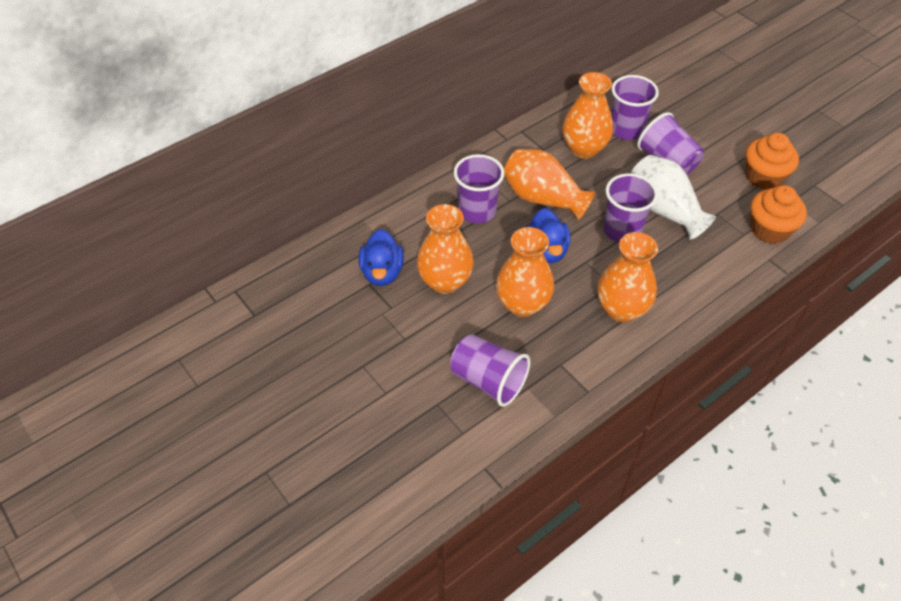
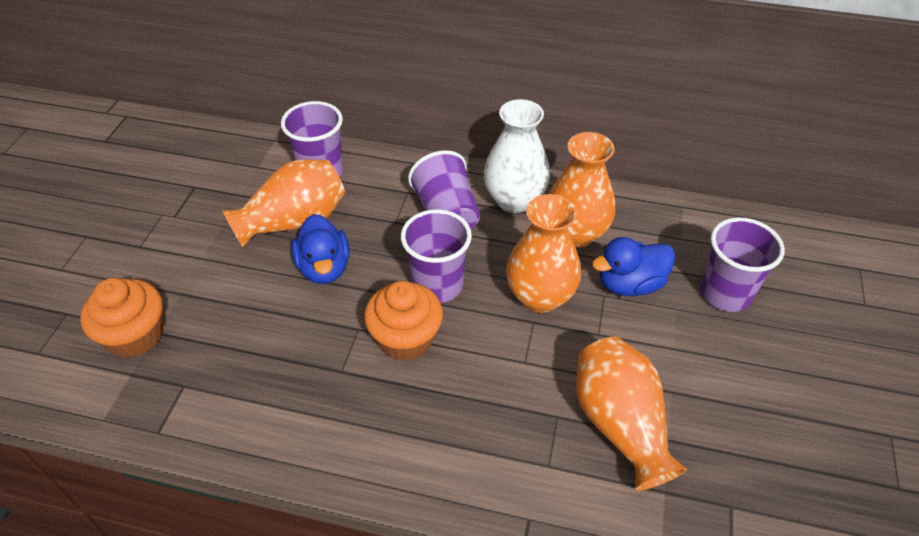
orange vase: 5 -> 4
purple cup: 5 -> 4

